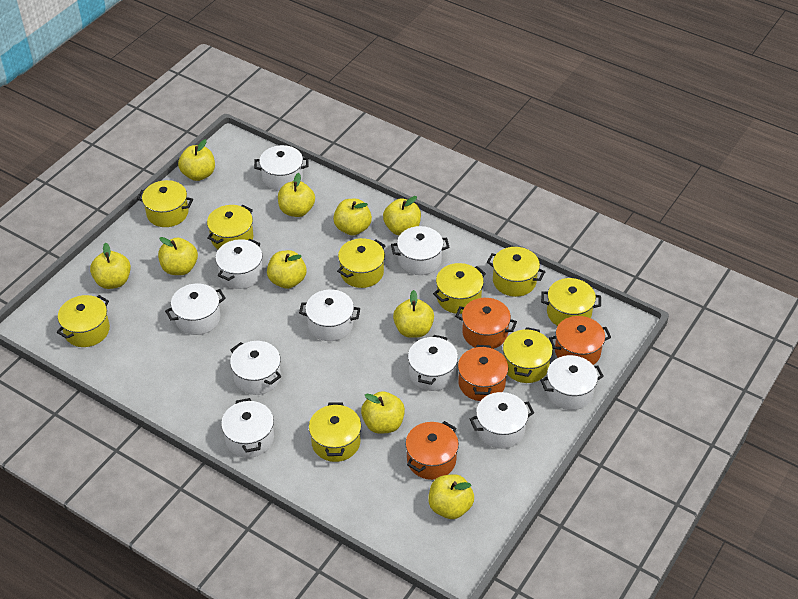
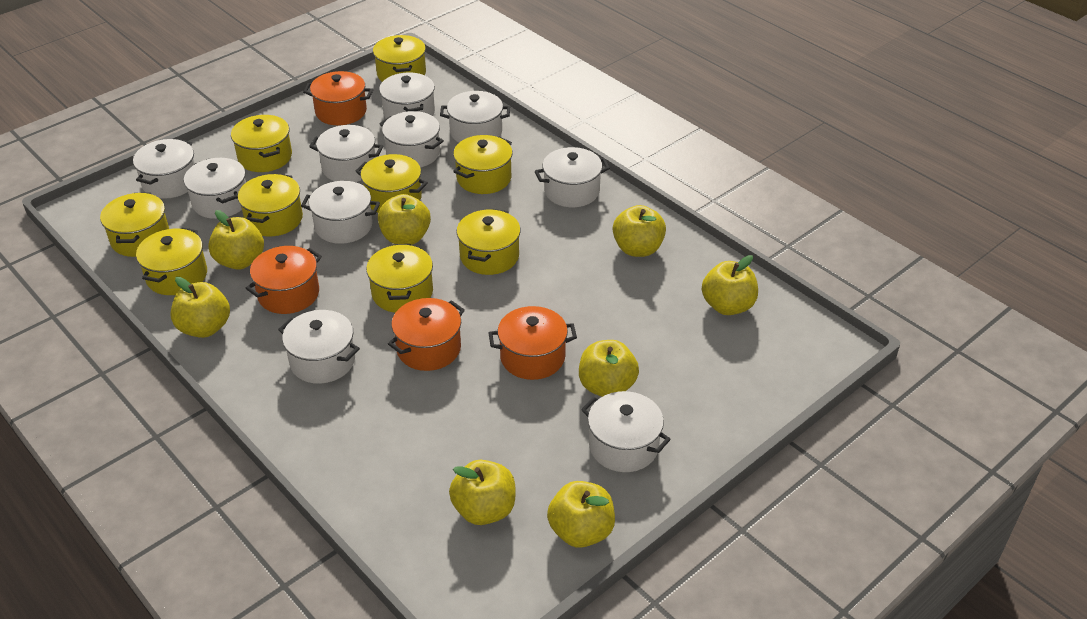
yellow apple: 10 -> 8

